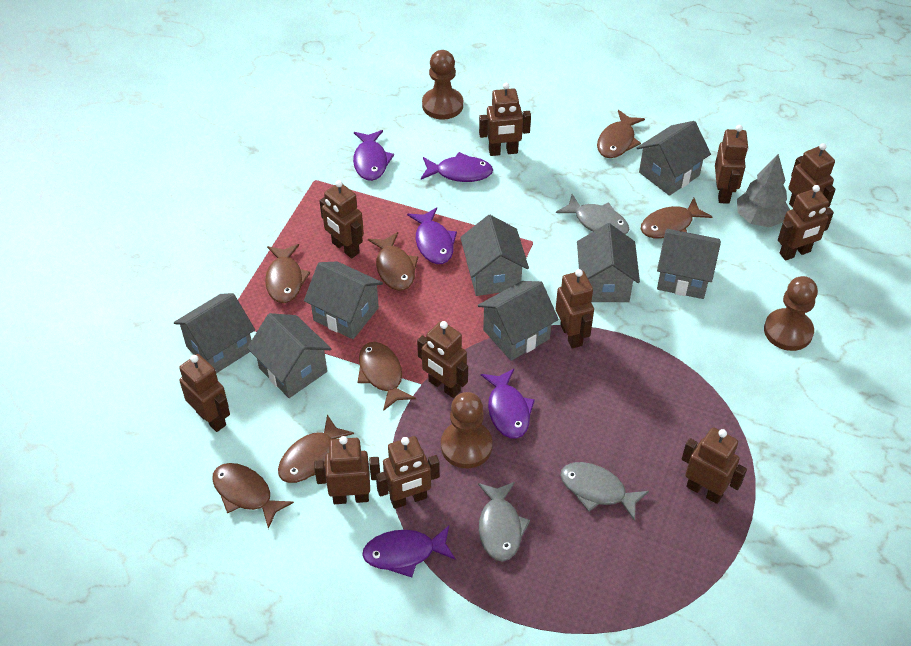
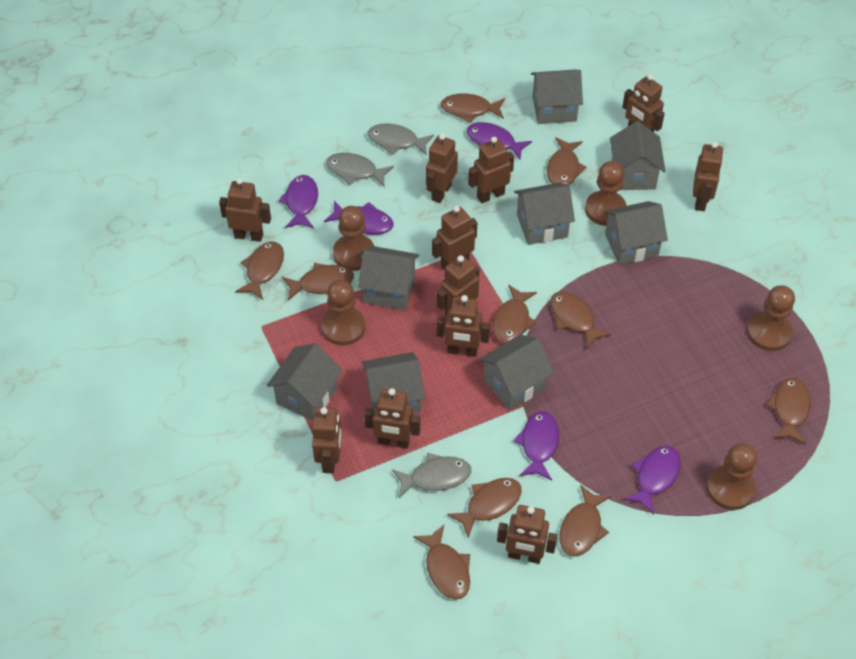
brown fish: 7 -> 10
brown pawn: 3 -> 5
grey tree: 1 -> 0

